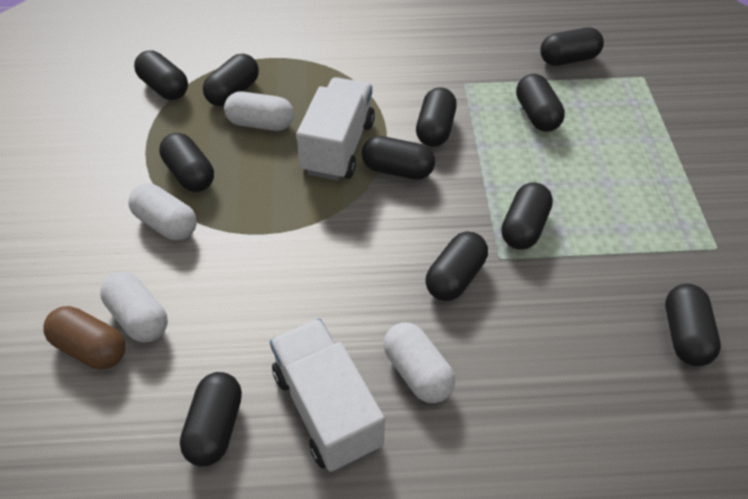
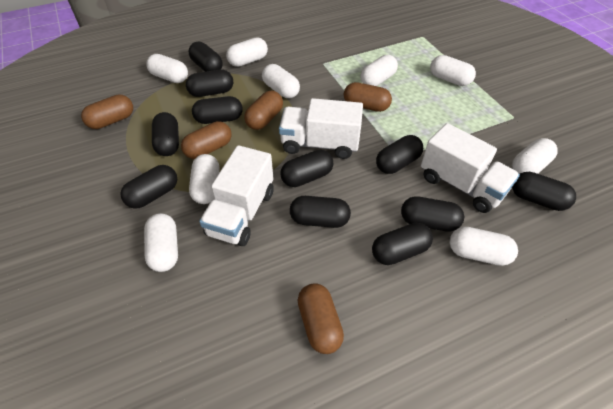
brown capsule: 1 -> 5
white capsule: 4 -> 9
white truck: 2 -> 3

